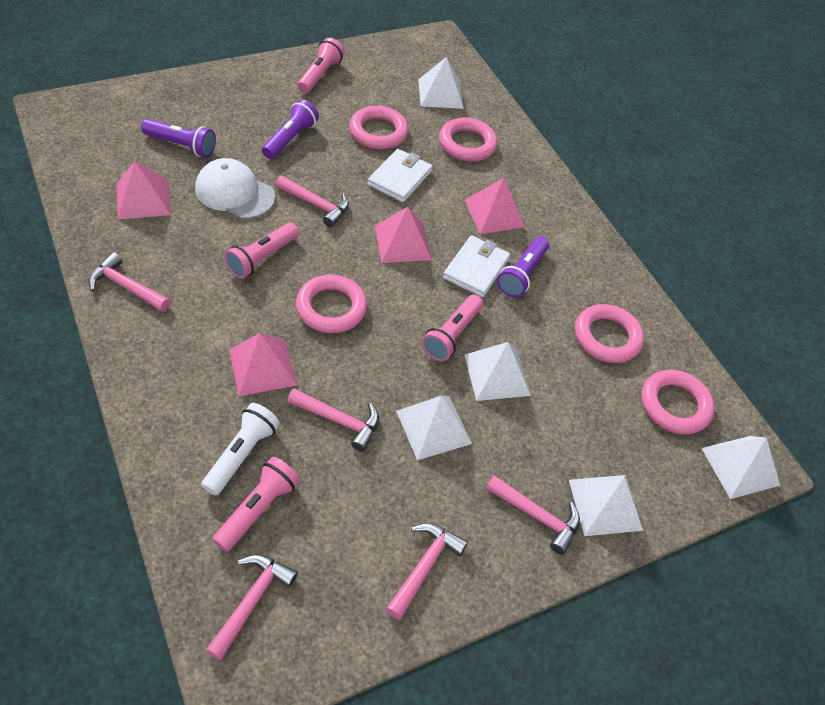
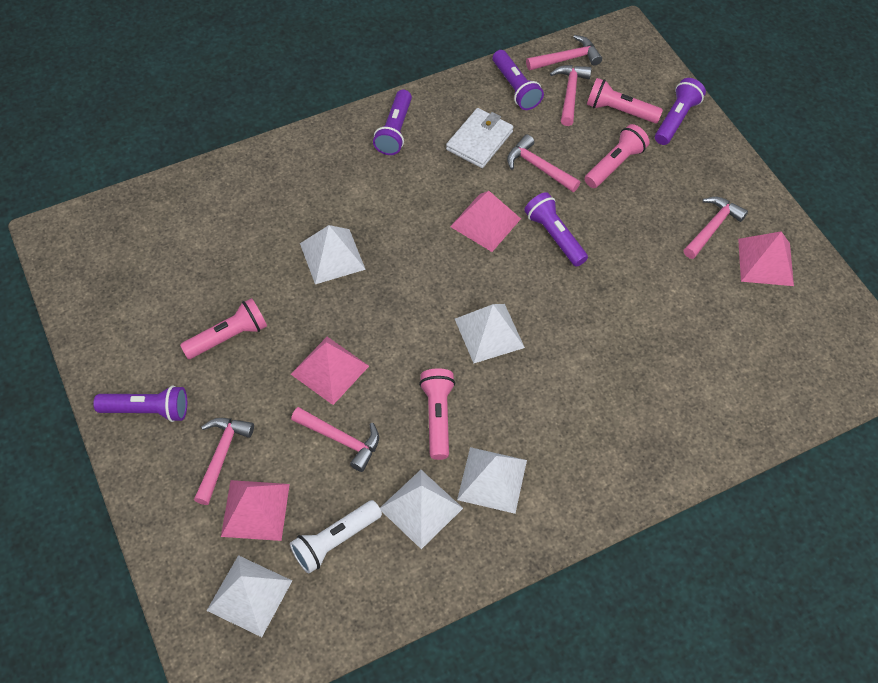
pink ring: 5 -> 0
purple flashlight: 3 -> 5
white cap: 1 -> 0
white wallet: 2 -> 1

